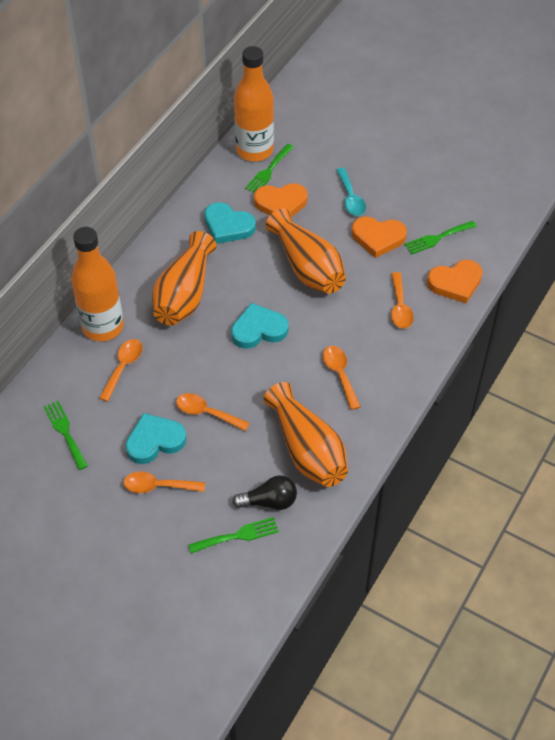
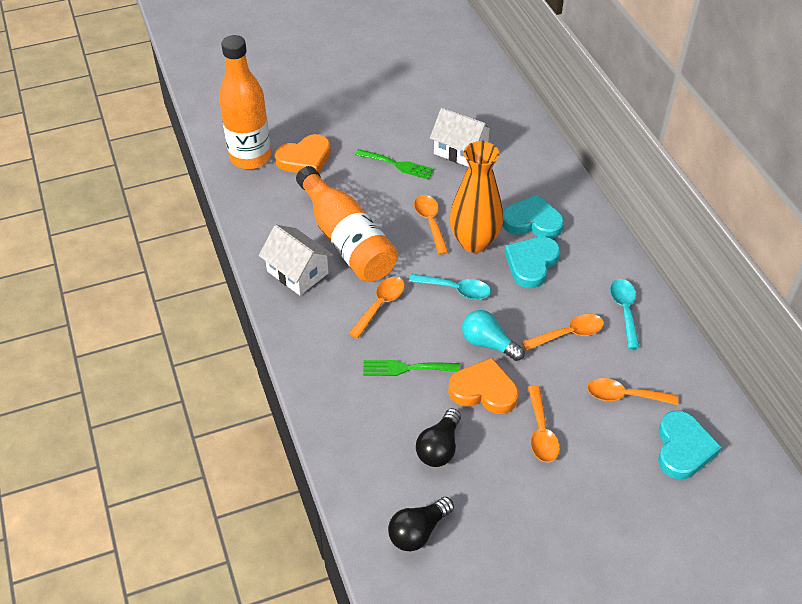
black light bulb: 1 -> 2
green fork: 4 -> 2
orange heart: 3 -> 2
orange vase: 3 -> 1
turquoise light bulb: 0 -> 1
turquoise spoon: 1 -> 2
white house: 0 -> 2

